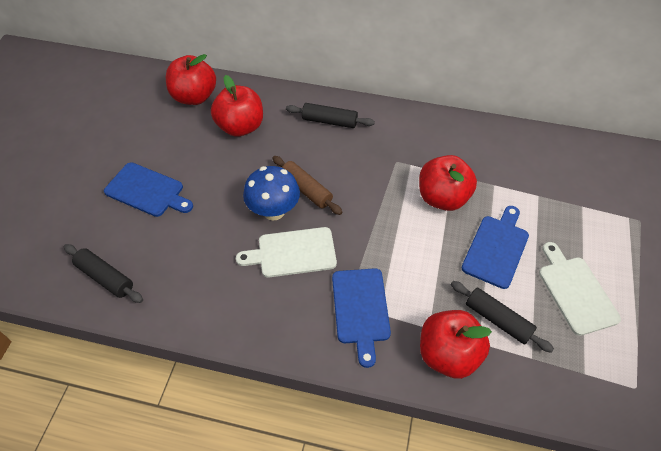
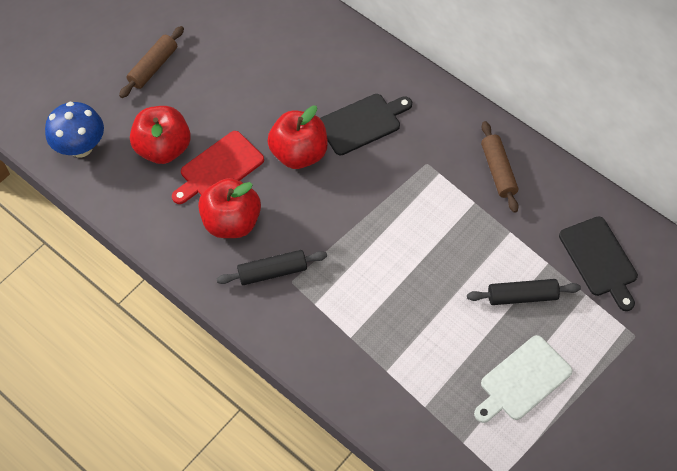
black cutting board: 0 -> 2
black rolling pin: 3 -> 2
blue cutting board: 3 -> 0
brown rolling pin: 1 -> 2
red apple: 4 -> 3
red cutting board: 0 -> 1
white cutting board: 2 -> 1

